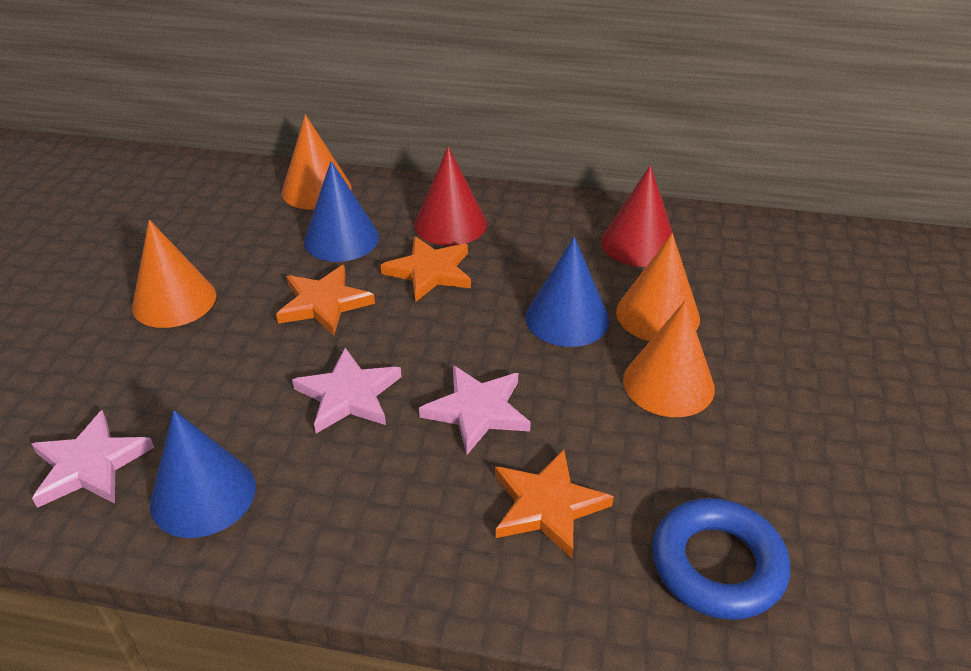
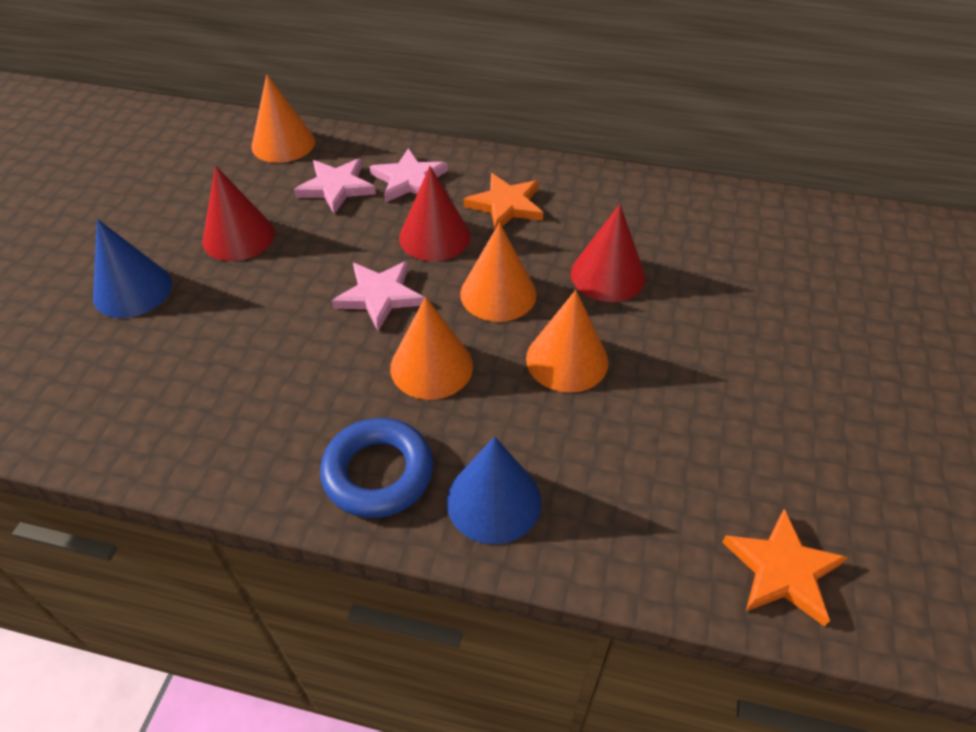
blue cone: 3 -> 2
orange star: 3 -> 2
red cone: 2 -> 3

